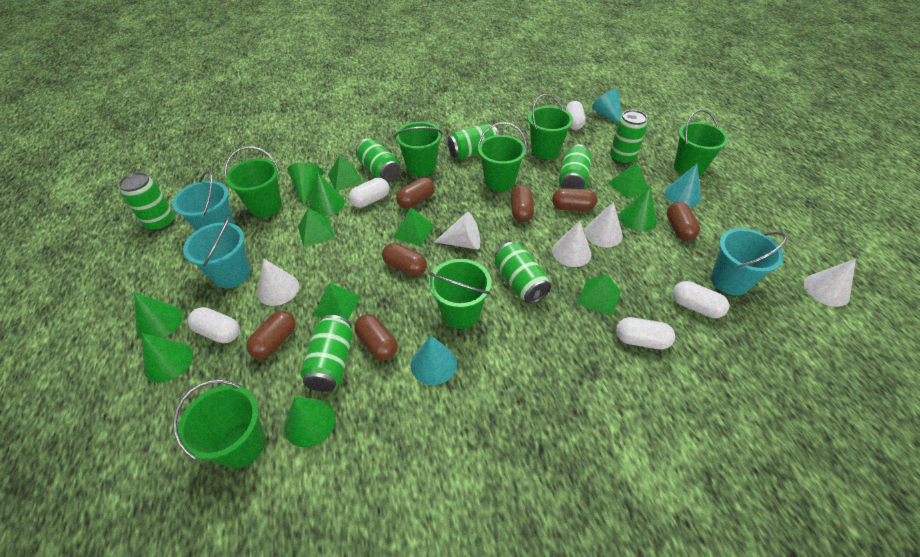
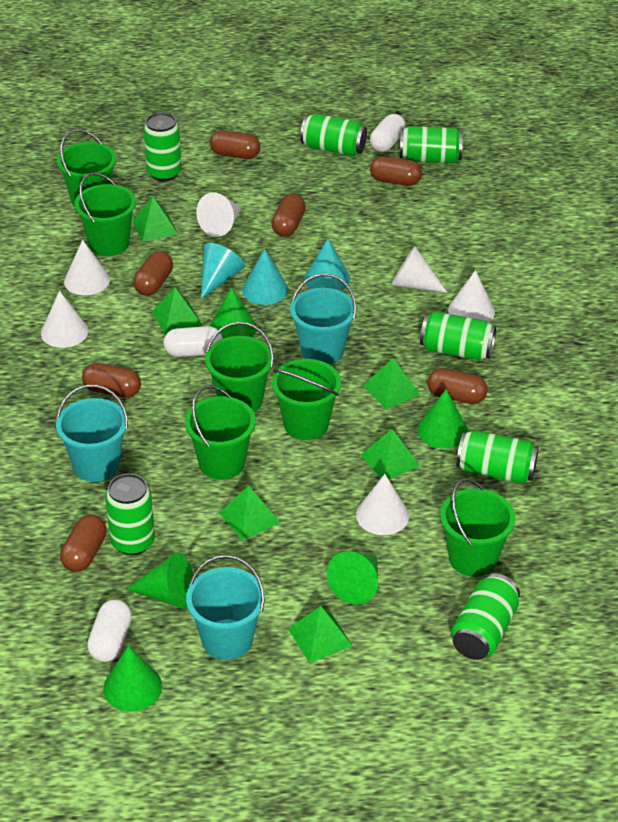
green bucket: 7 -> 6
green cone: 6 -> 5
white capsule: 5 -> 3
white cone: 5 -> 6

